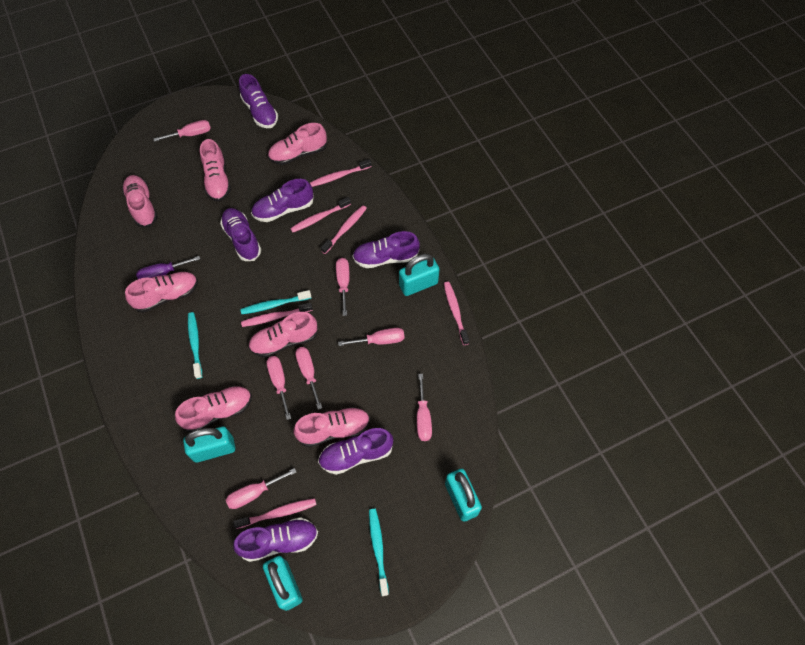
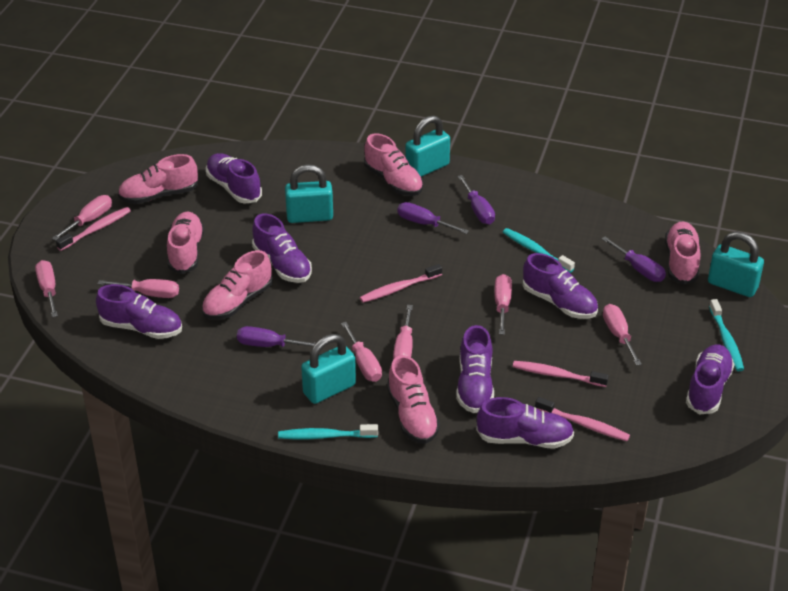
pink shoe: 7 -> 6
pink toothbrush: 6 -> 4
purple screwdriver: 1 -> 4
purple shoe: 6 -> 7

